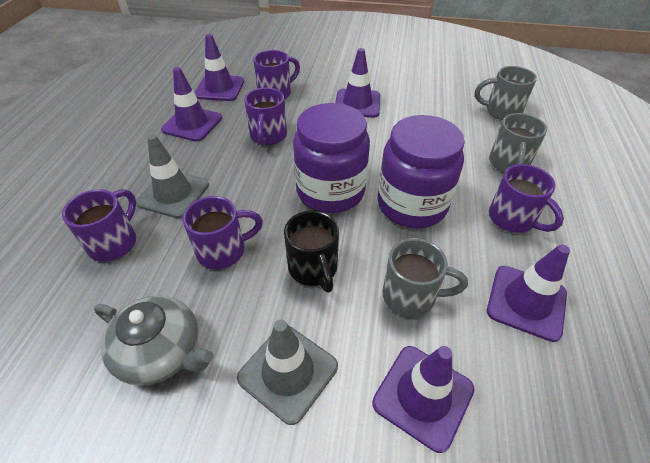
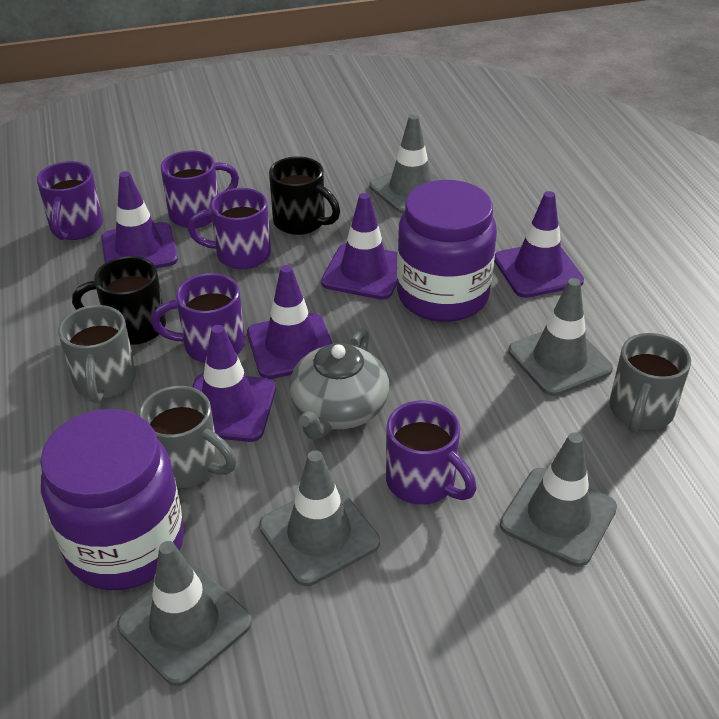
black mug: 1 -> 2
grey traffic cone: 2 -> 5

